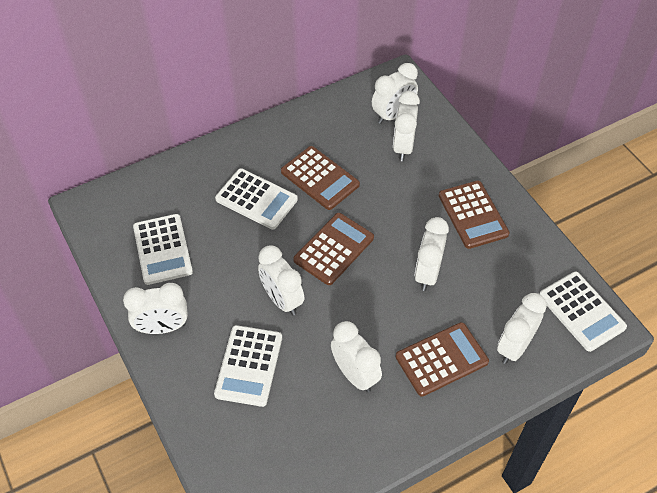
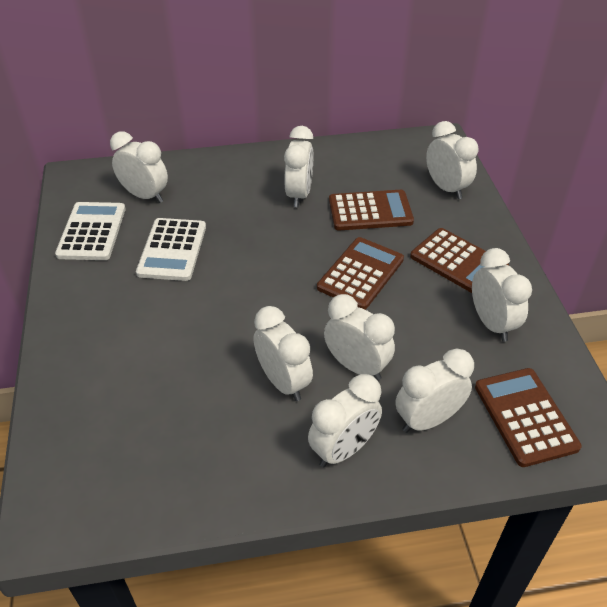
white calculator: 4 -> 2
white clock: 7 -> 8

